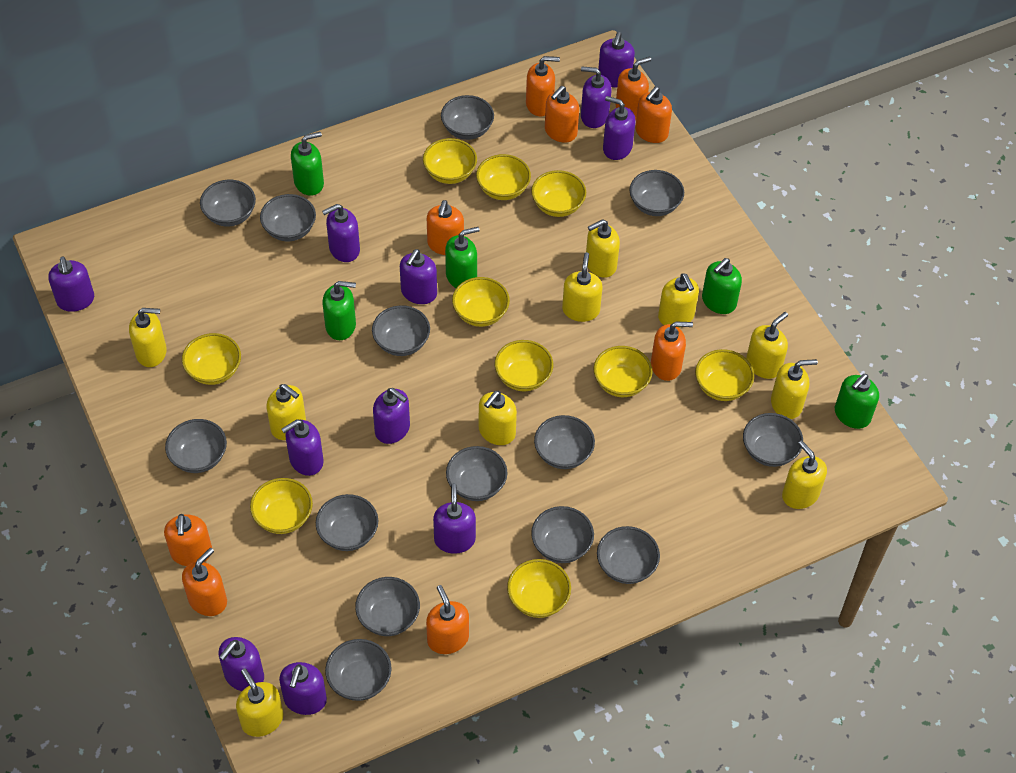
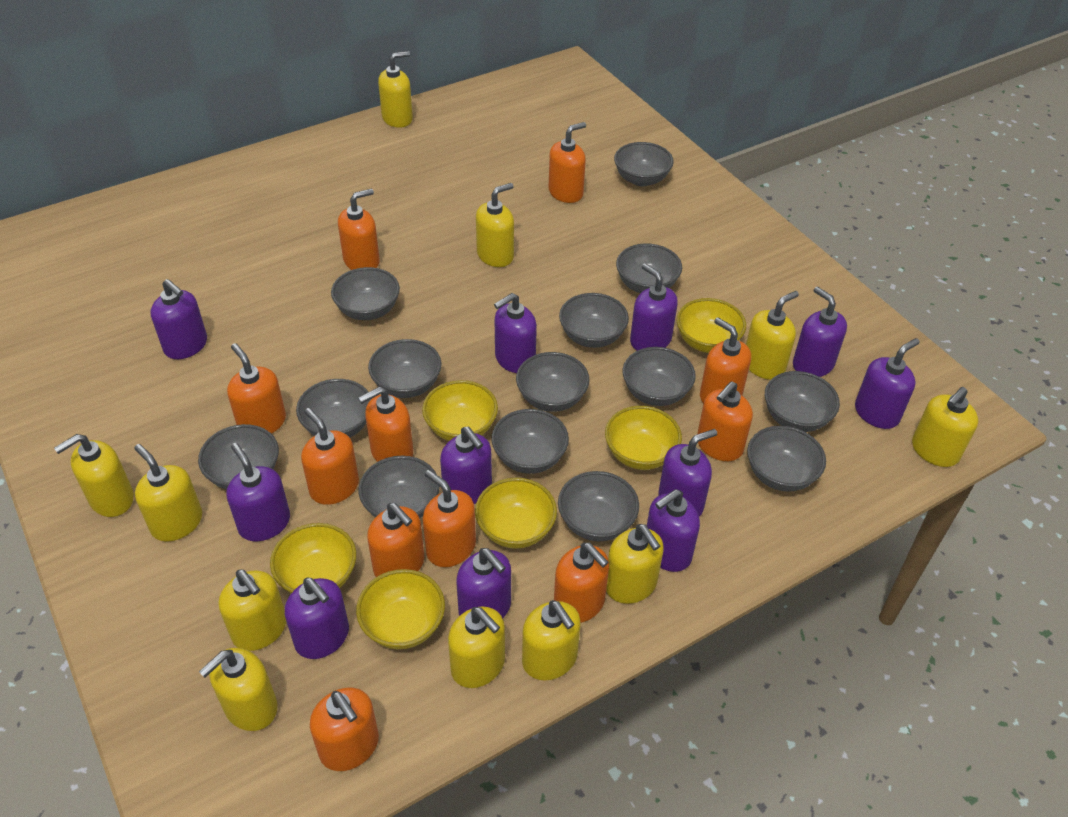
green soap dispenser: 5 -> 0
orange soap dispenser: 9 -> 11
yellow bowl: 10 -> 6
yellow soap dispenser: 10 -> 11

